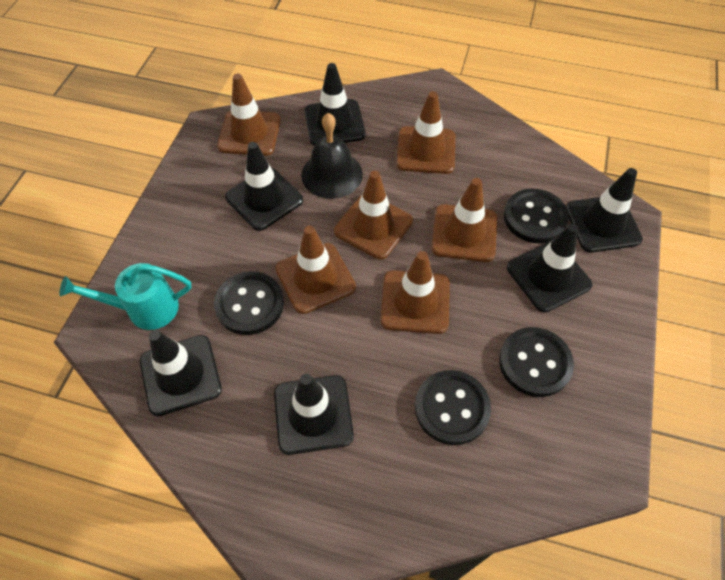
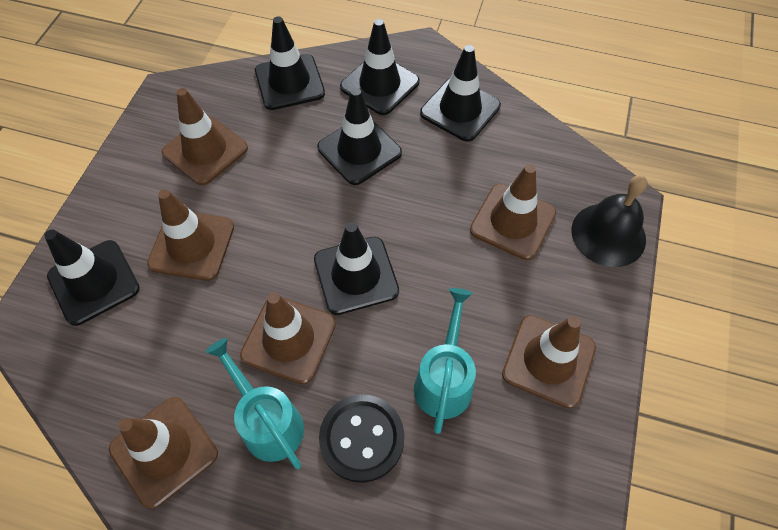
black button: 4 -> 1
turquoise watering can: 1 -> 2

